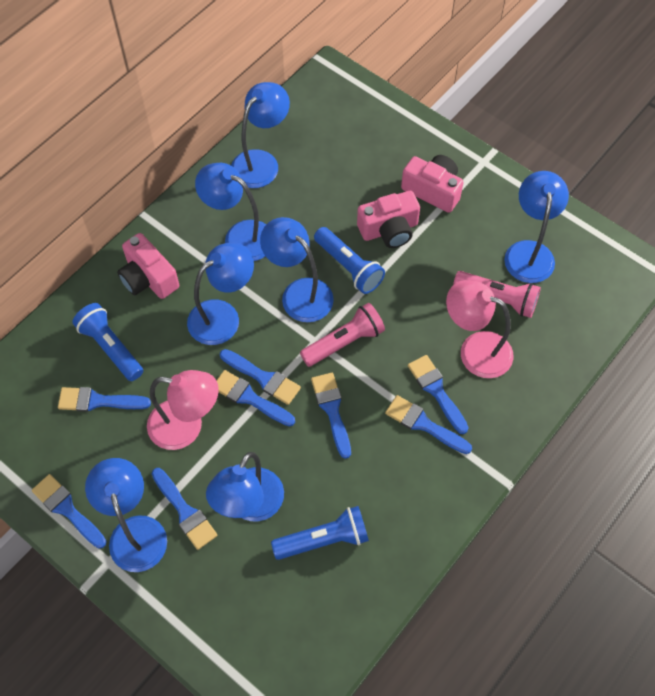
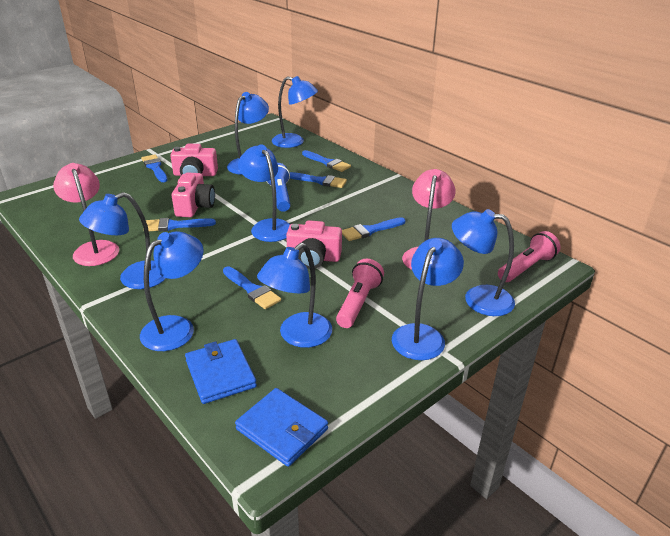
blue brush: 8 -> 6
blue flashlight: 3 -> 1
blue lamp: 7 -> 8
blue wallet: 0 -> 2

